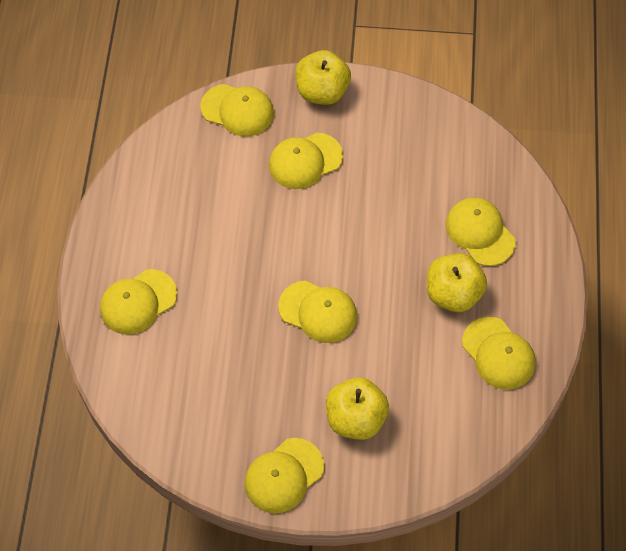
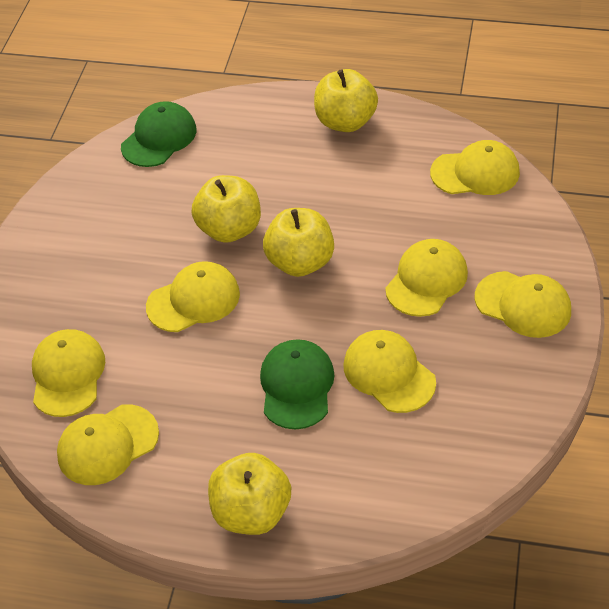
green cap: 0 -> 2
yellow apple: 3 -> 4

